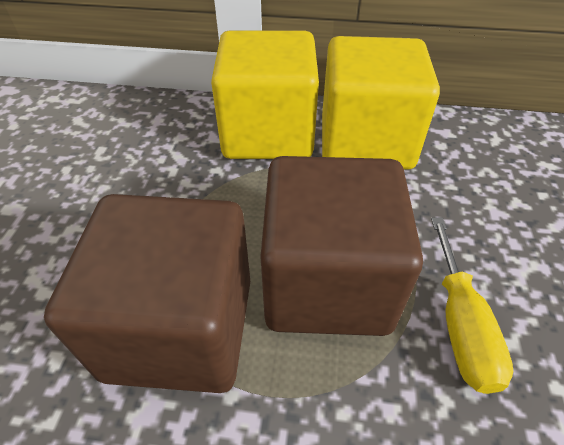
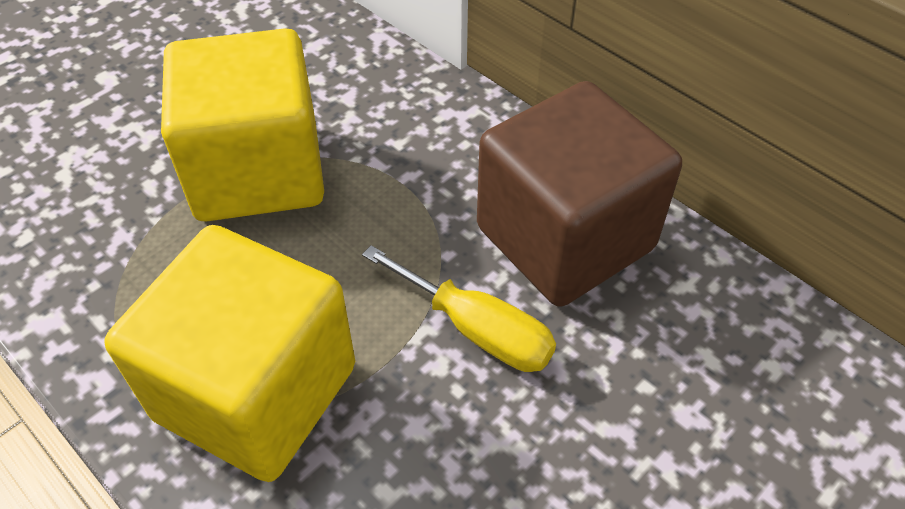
brown cube: 2 -> 1

